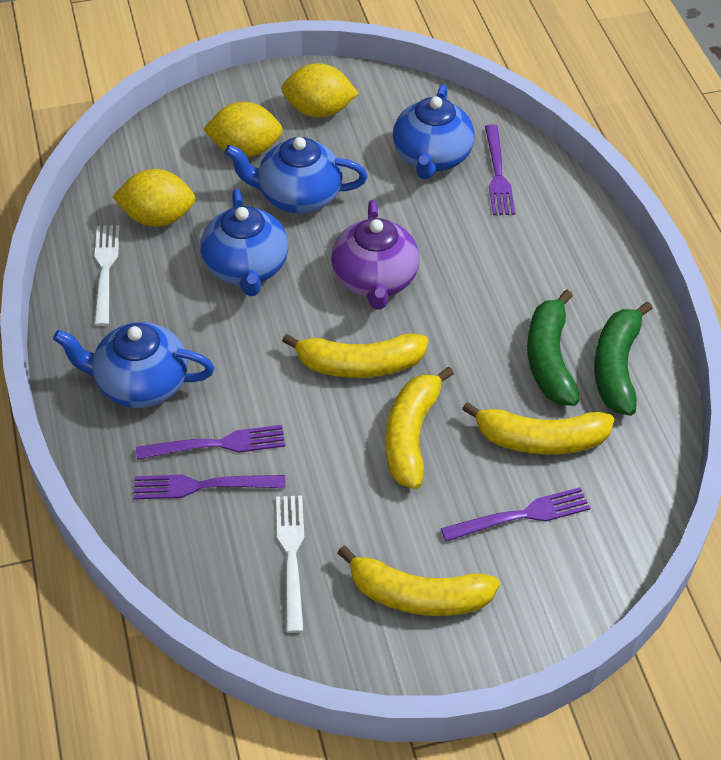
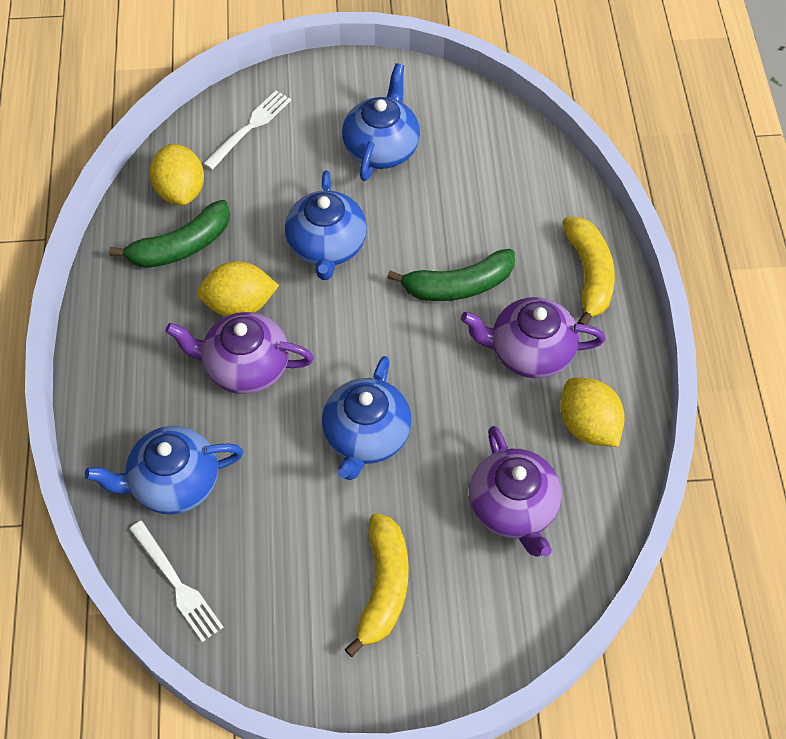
purple fork: 4 -> 0
purple teapot: 1 -> 3
yellow banana: 4 -> 2

